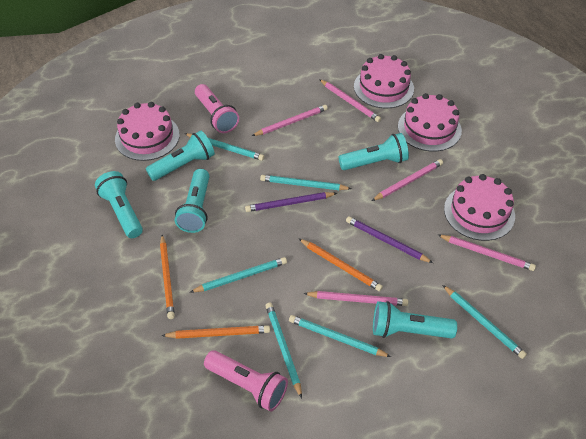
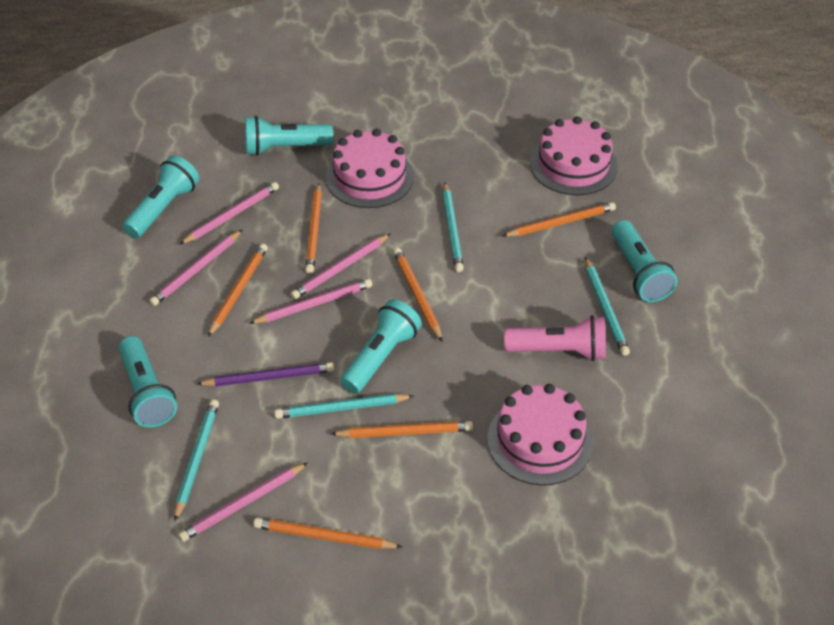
orange pencil: 3 -> 6
pink cake: 4 -> 3
pink flashlight: 2 -> 1
purple pencil: 2 -> 1
turquoise pencil: 6 -> 4

